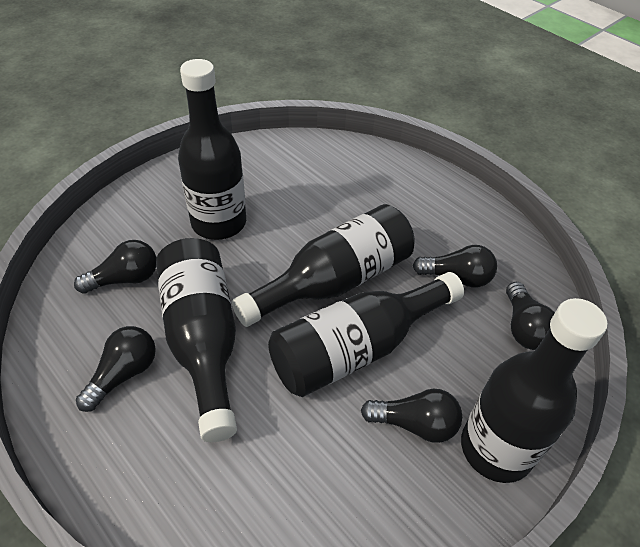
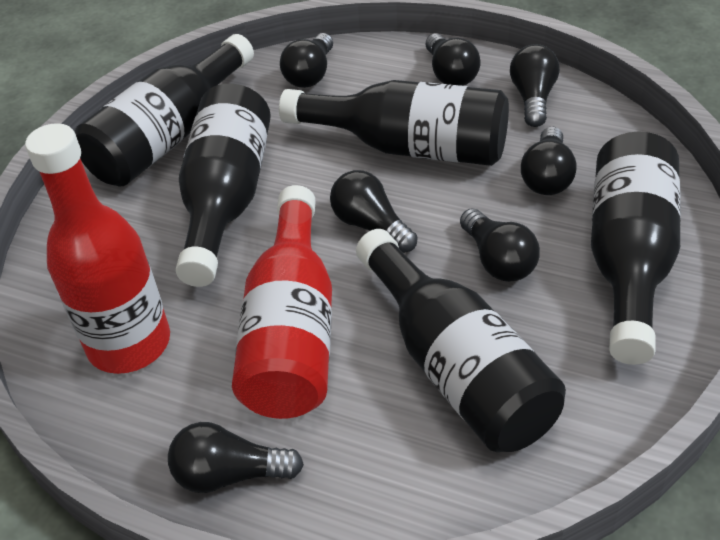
black light bulb: 5 -> 7
red bottle: 0 -> 2

